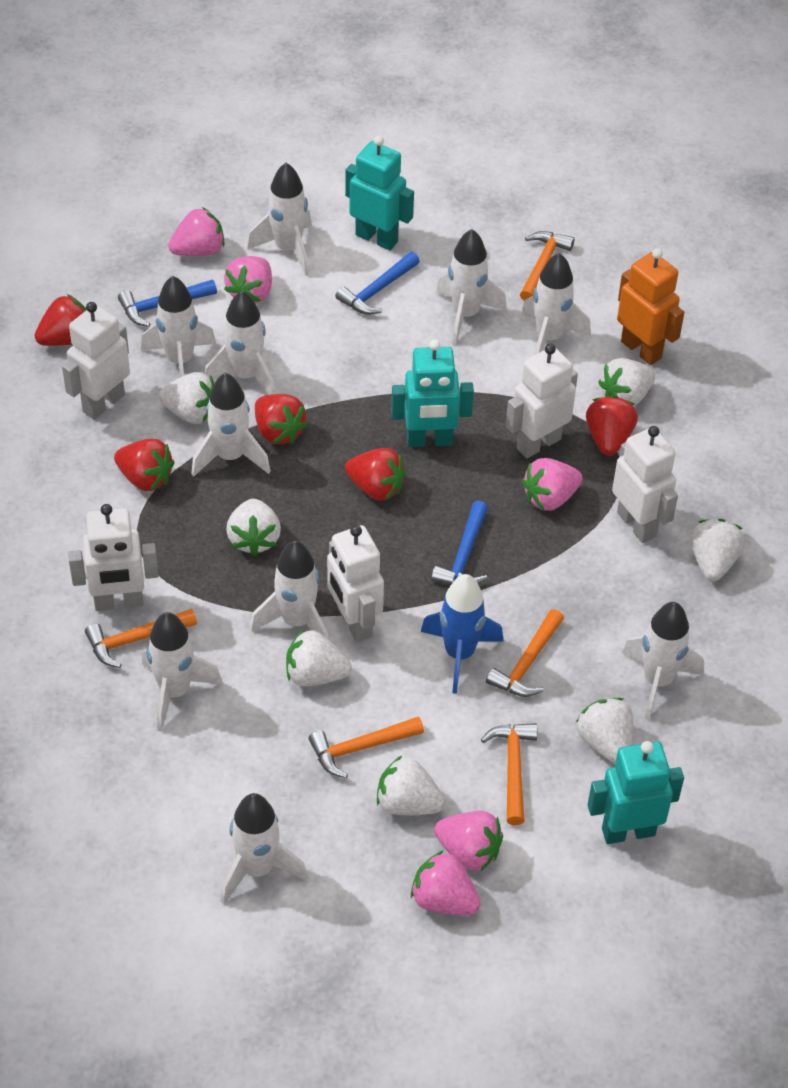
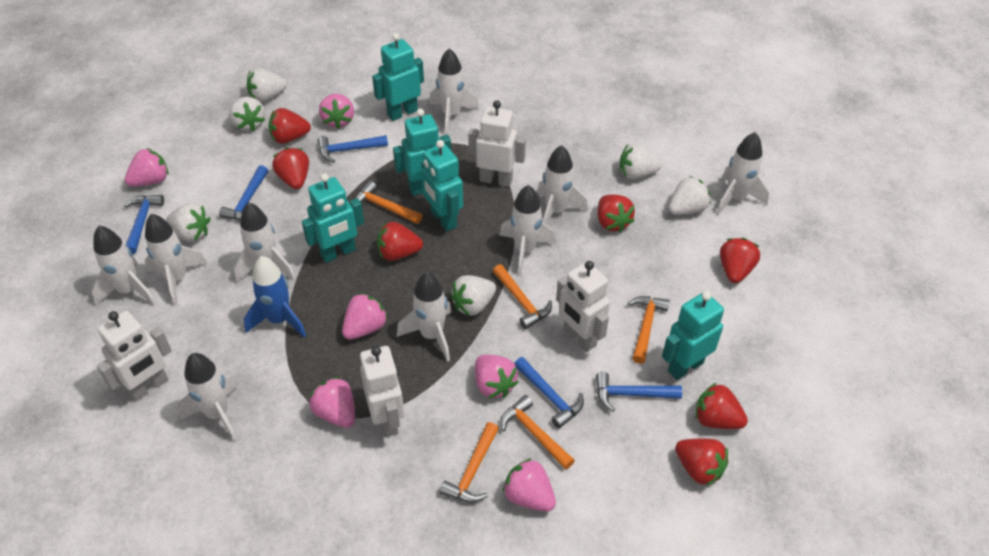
blue hammer: 3 -> 5
orange robot: 1 -> 0
pink strawberry: 5 -> 6
red strawberry: 5 -> 7
turquoise robot: 3 -> 5
white robot: 5 -> 4
white rocket: 10 -> 9
white strawberry: 7 -> 6

